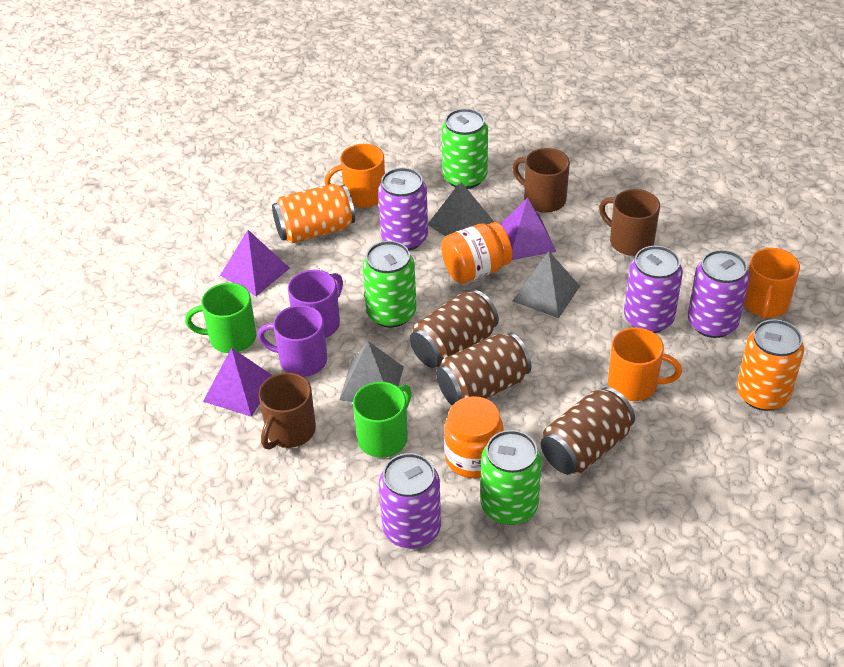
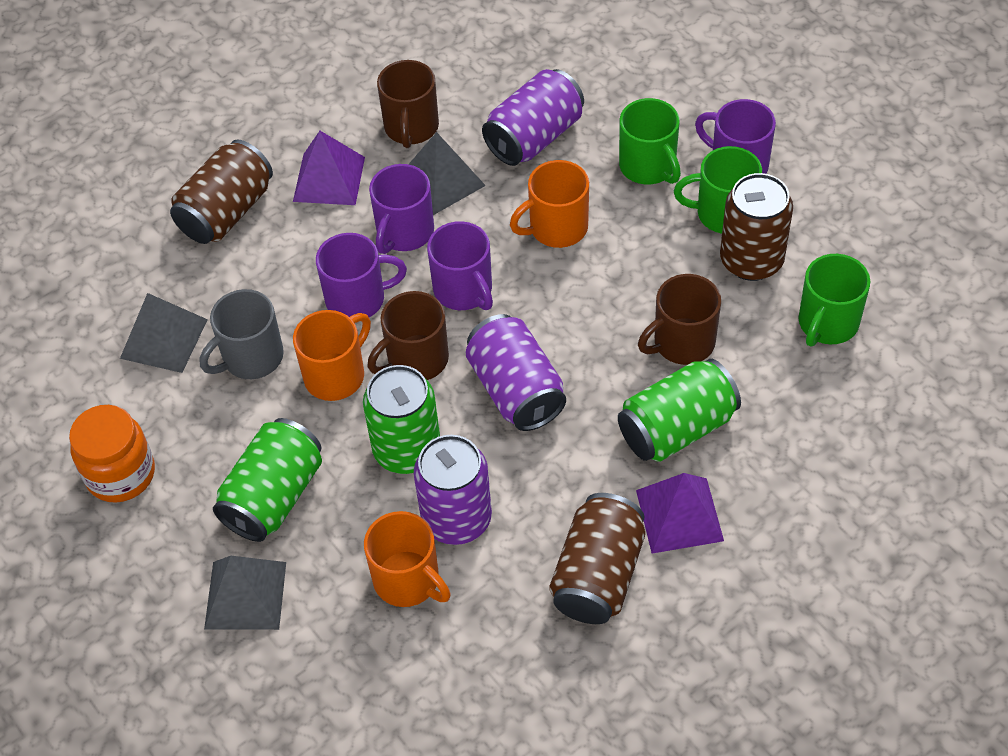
green mug: 2 -> 3
grey mug: 0 -> 1
orange can: 2 -> 0
orange jar: 2 -> 1
purple can: 4 -> 3
purple mug: 2 -> 4
purple pyramid: 3 -> 2

